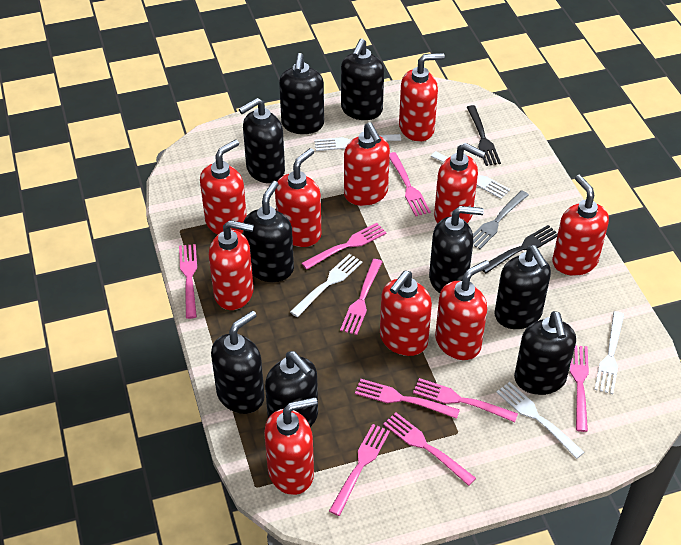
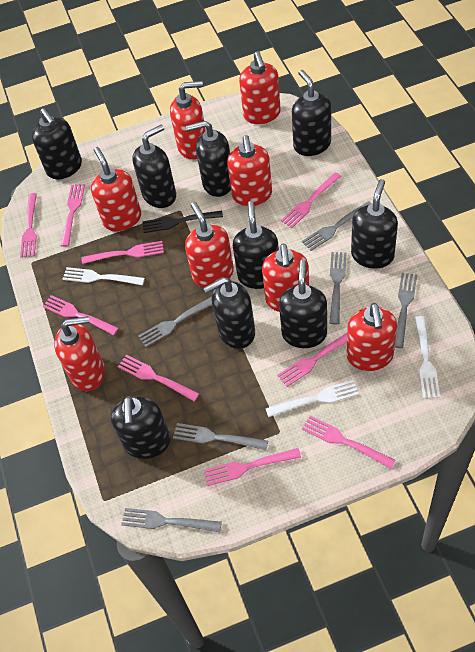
black fork: 2 -> 1
grey fork: 1 -> 6
red soap dispenser: 10 -> 8
white fork: 5 -> 3

